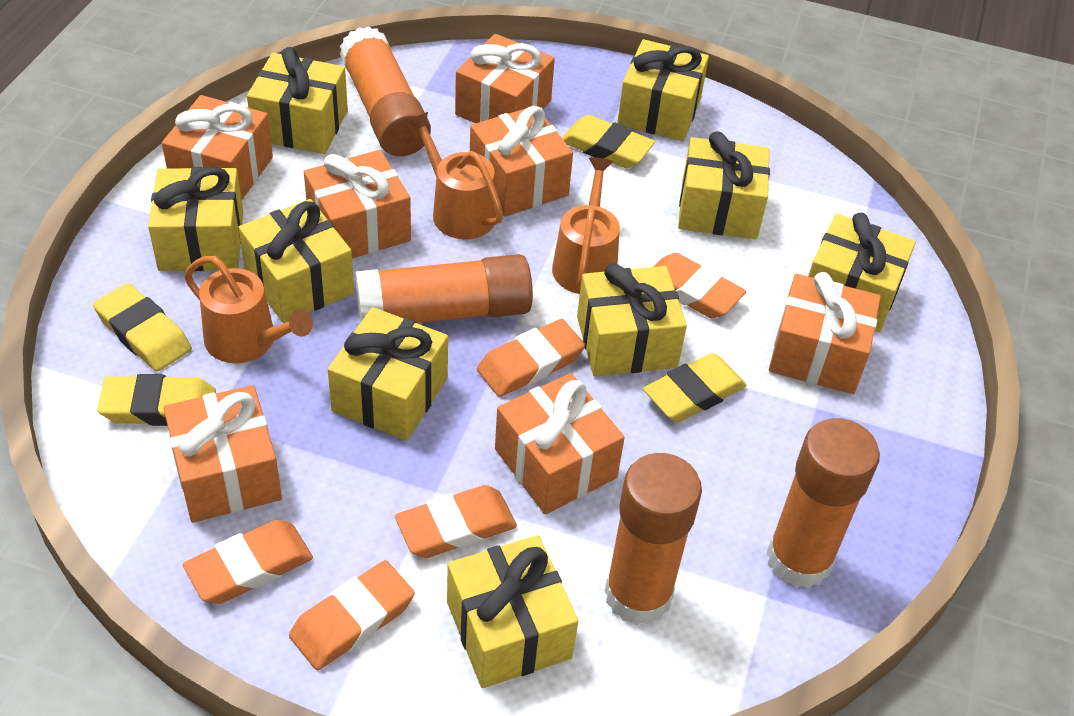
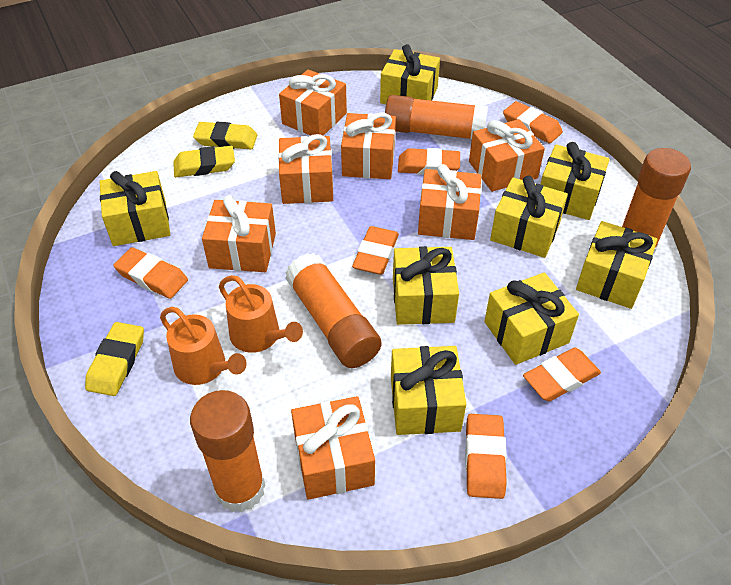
orange eraser: 5 -> 6
orange watering can: 3 -> 2
yellow eraser: 4 -> 3
yellow gift: 9 -> 8

